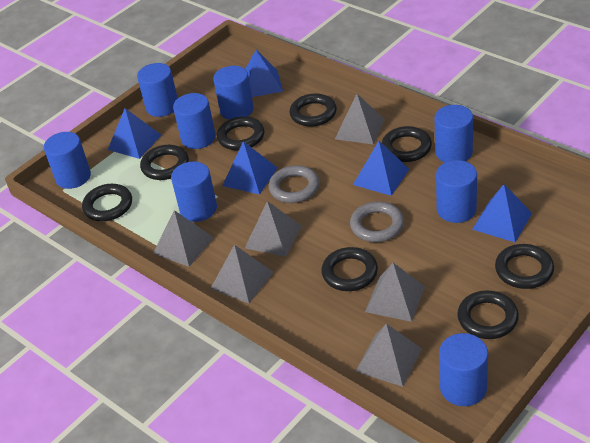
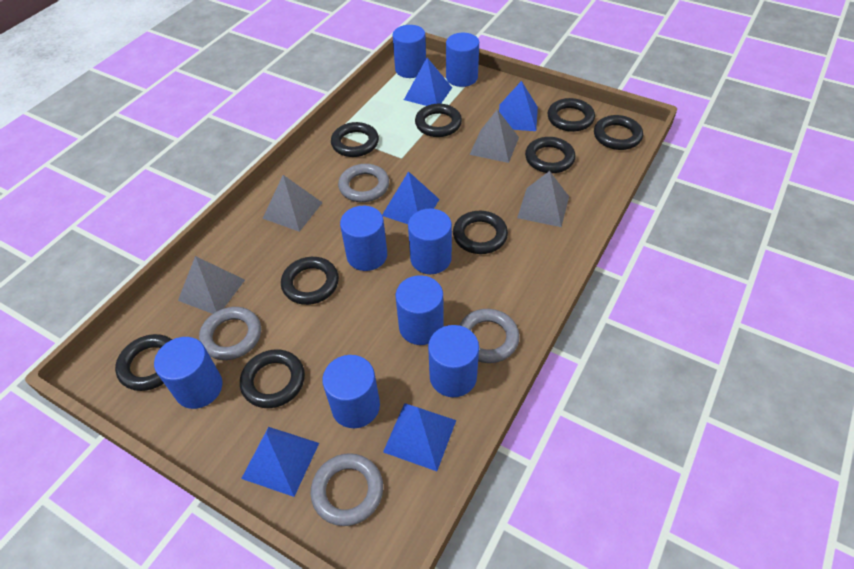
black ring: 8 -> 9
grey pyramid: 6 -> 4
grey ring: 2 -> 4

